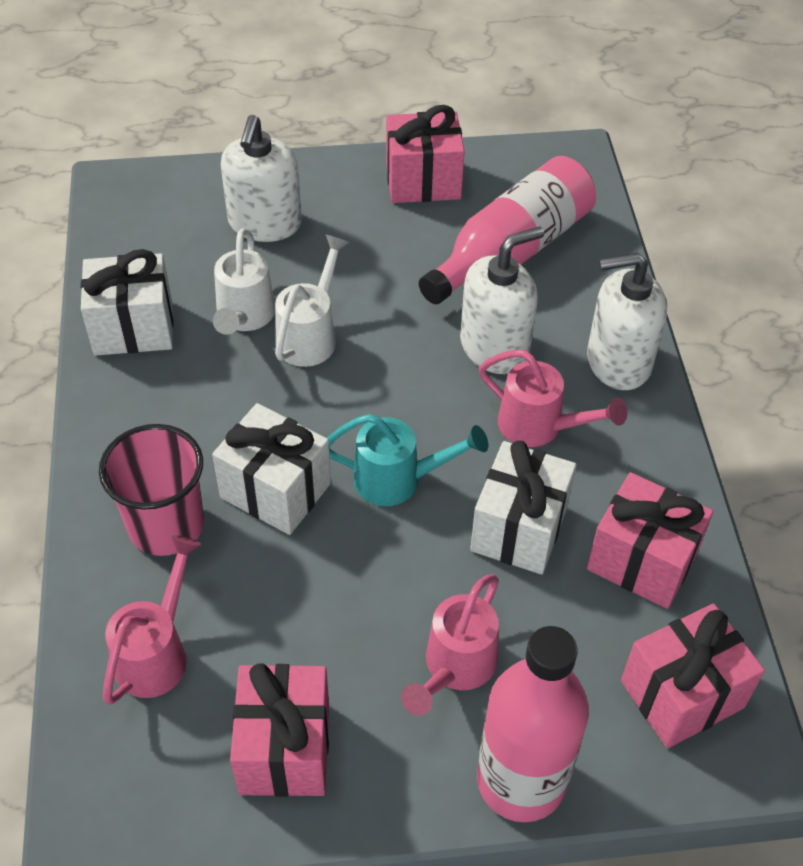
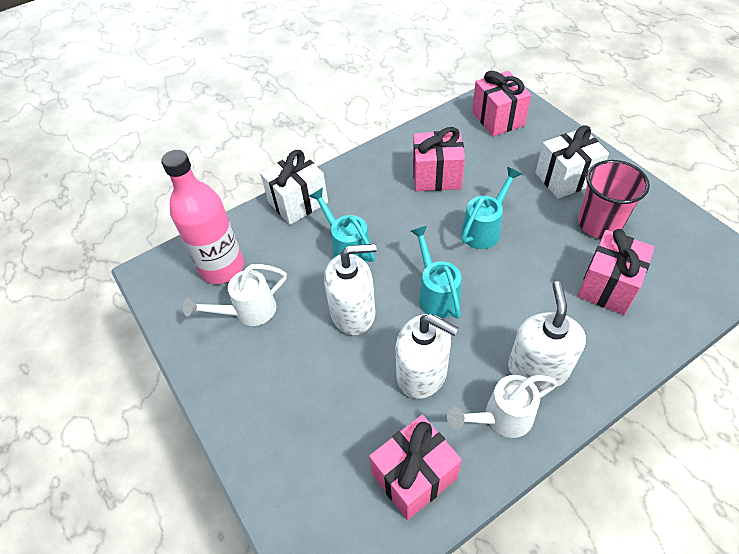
pink bottle: 2 -> 1
pink watering can: 3 -> 0
turquoise watering can: 1 -> 3
white gift: 3 -> 2

